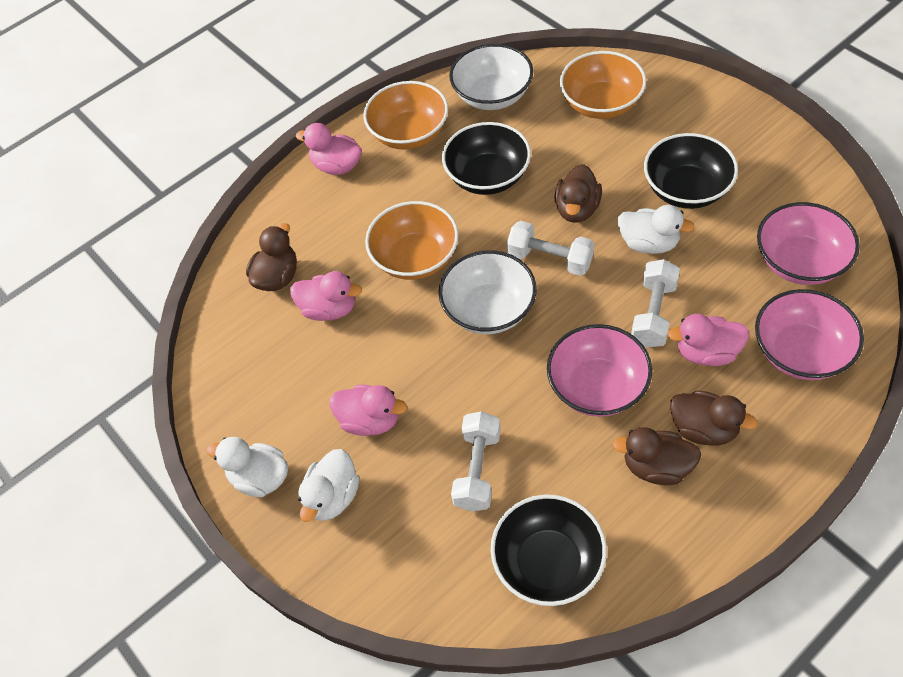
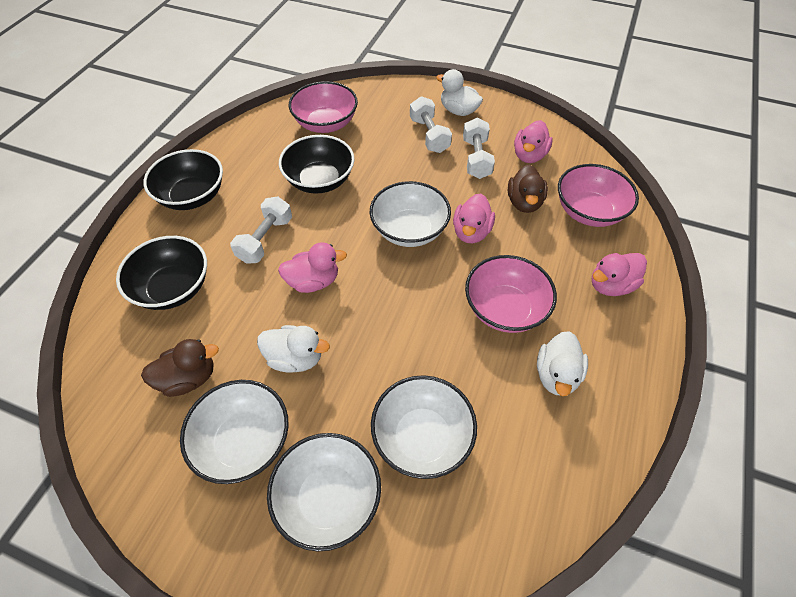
brown duck: 4 -> 2
orange bowl: 3 -> 0
white bowl: 2 -> 4

